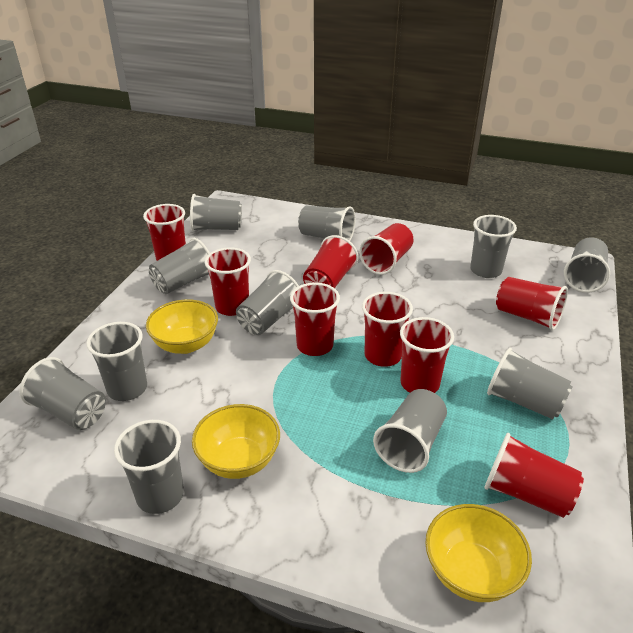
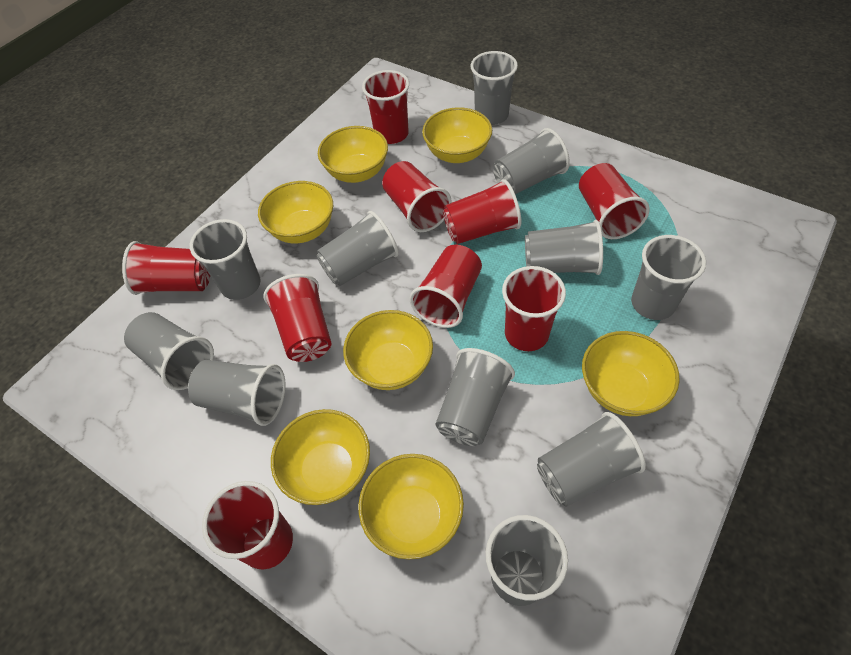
yellow bowl: 3 -> 7

